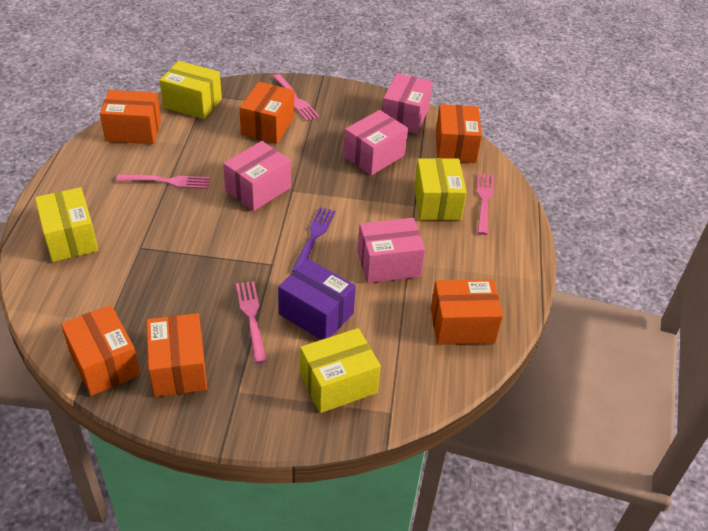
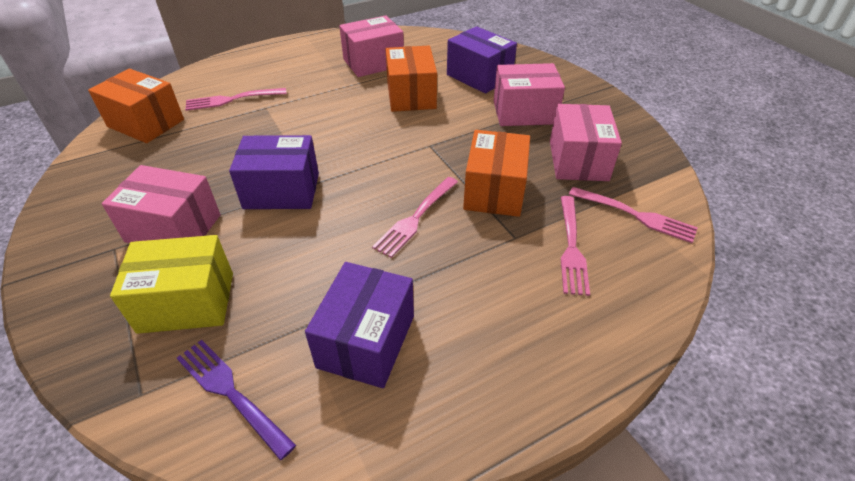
orange box: 6 -> 3
purple box: 1 -> 3
yellow box: 4 -> 1

